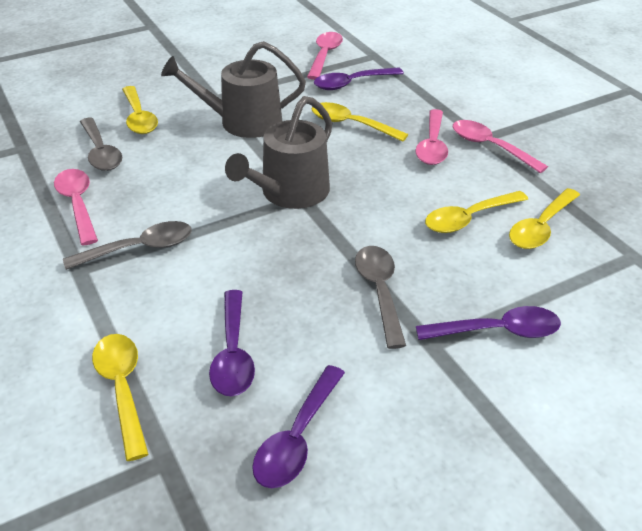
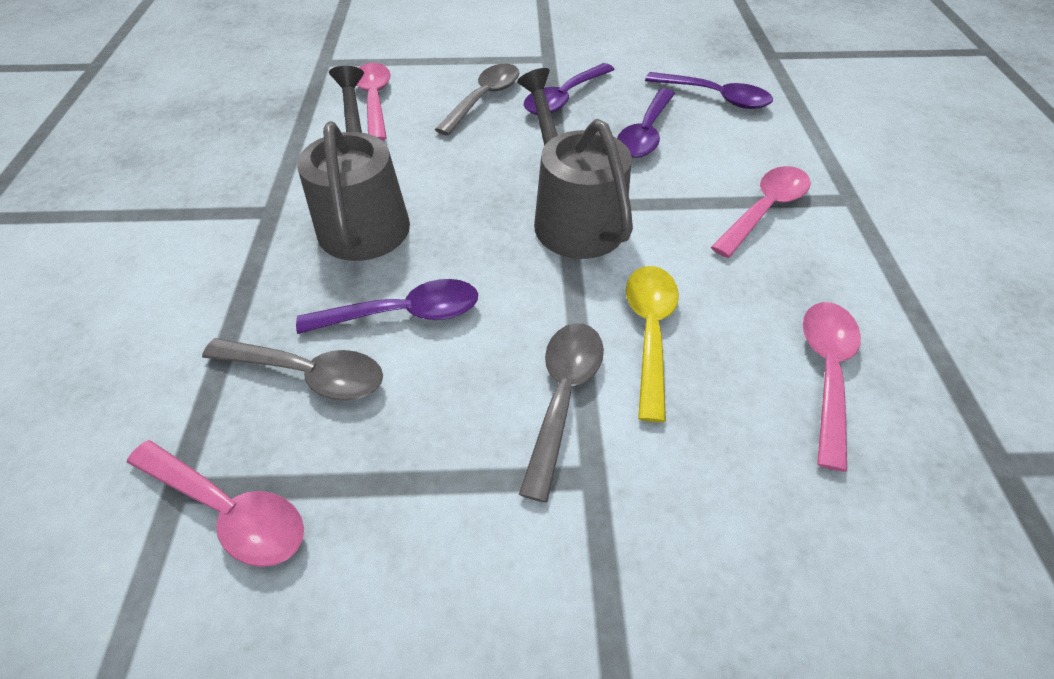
yellow spoon: 5 -> 1

